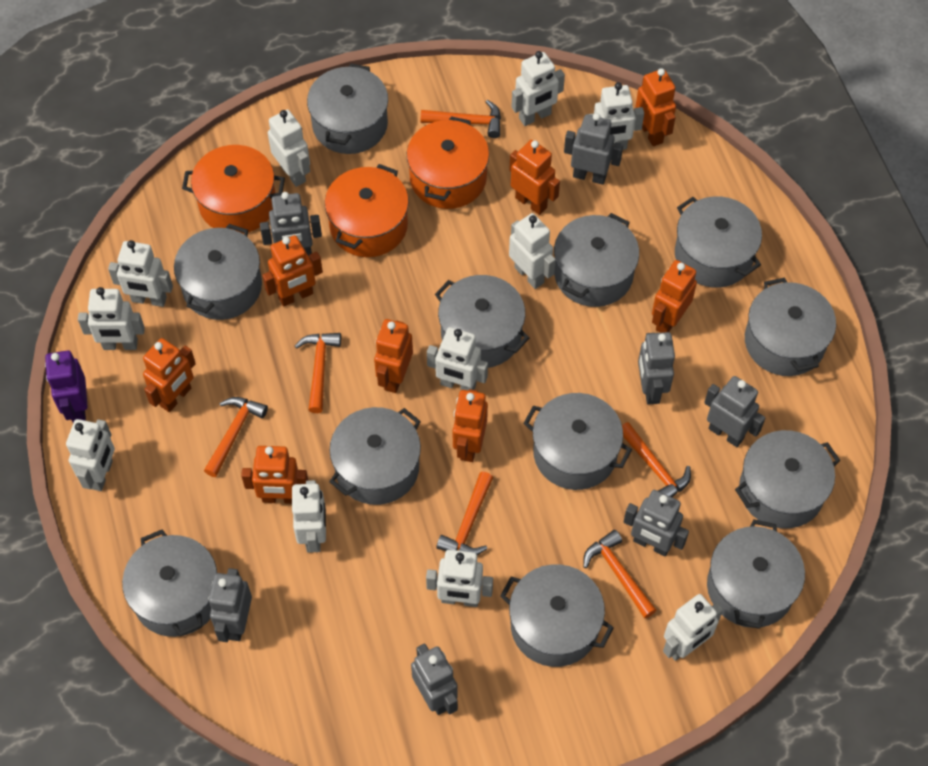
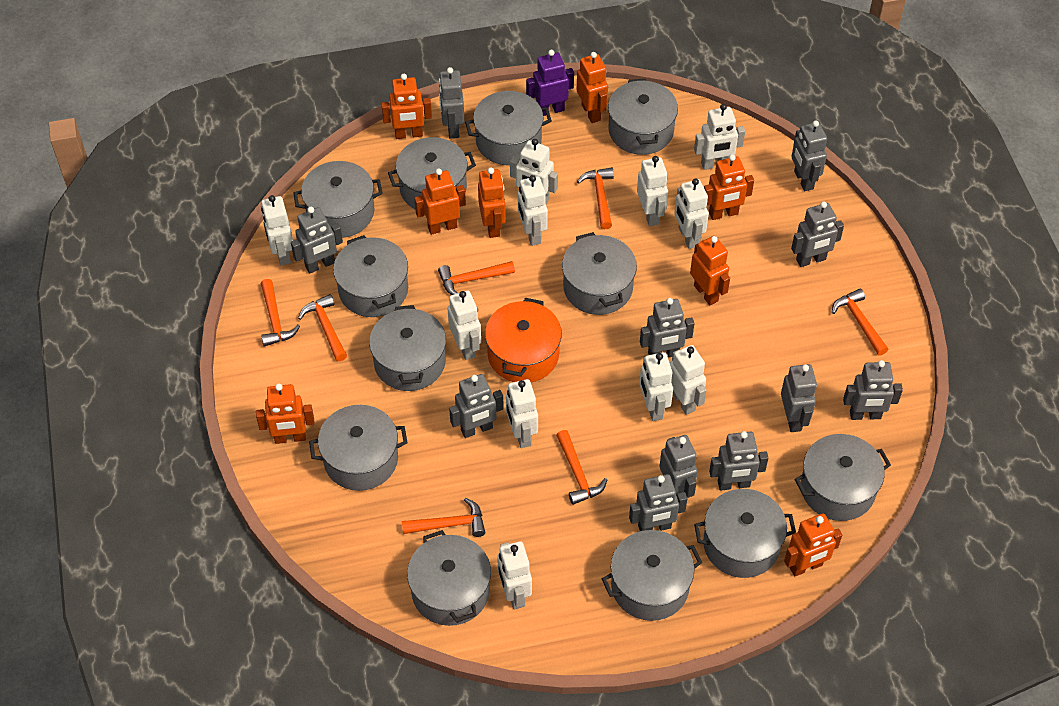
grey robot: 7 -> 11
orange hammer: 6 -> 7
orange pot: 3 -> 1

